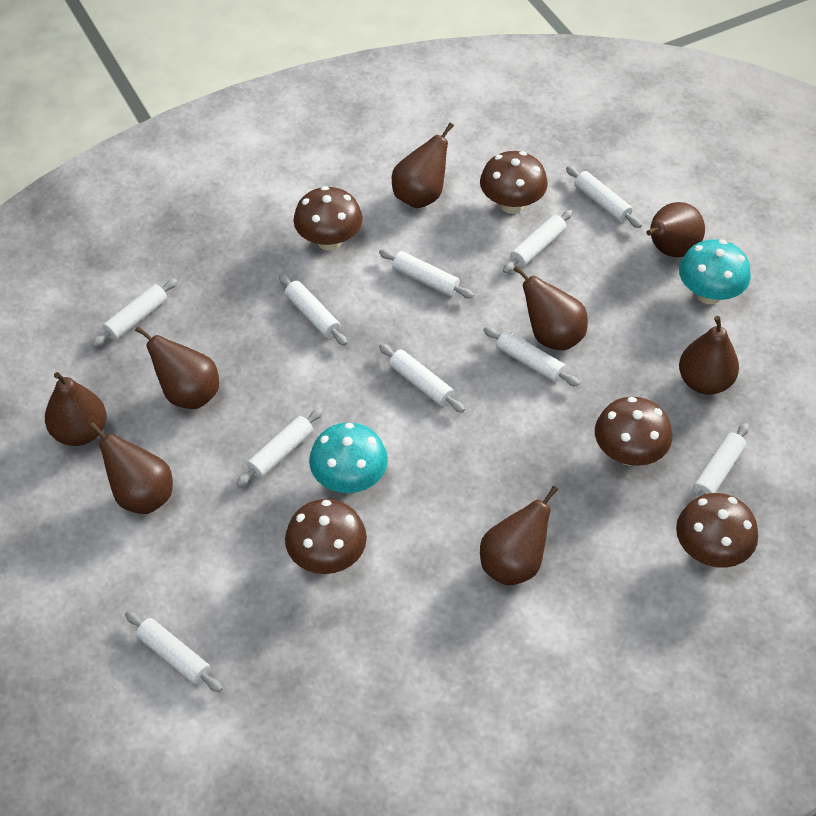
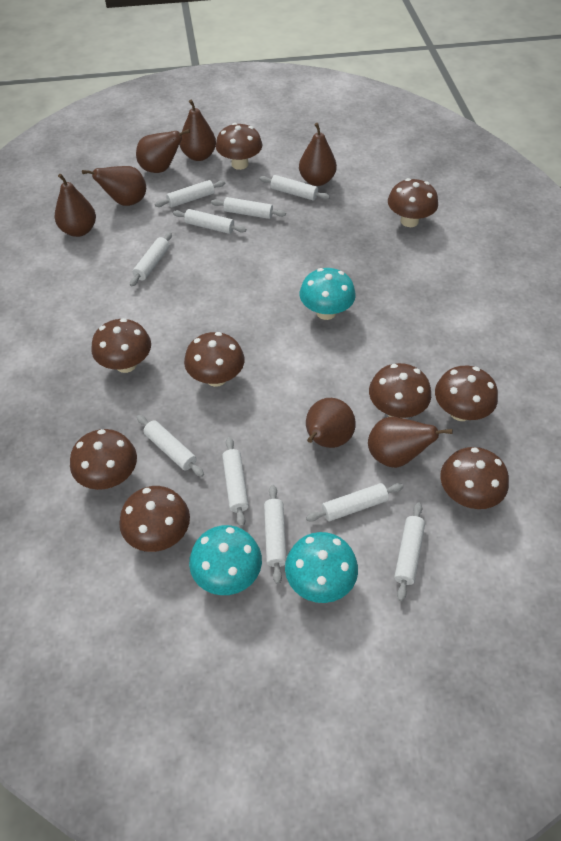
brown mushroom: 5 -> 9
brown pear: 8 -> 7
turquoise mushroom: 2 -> 3

